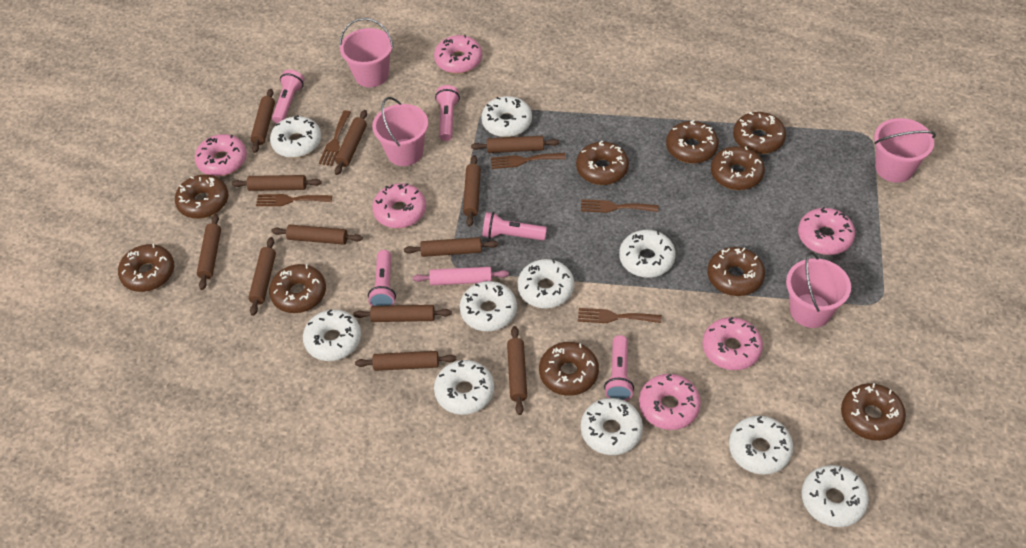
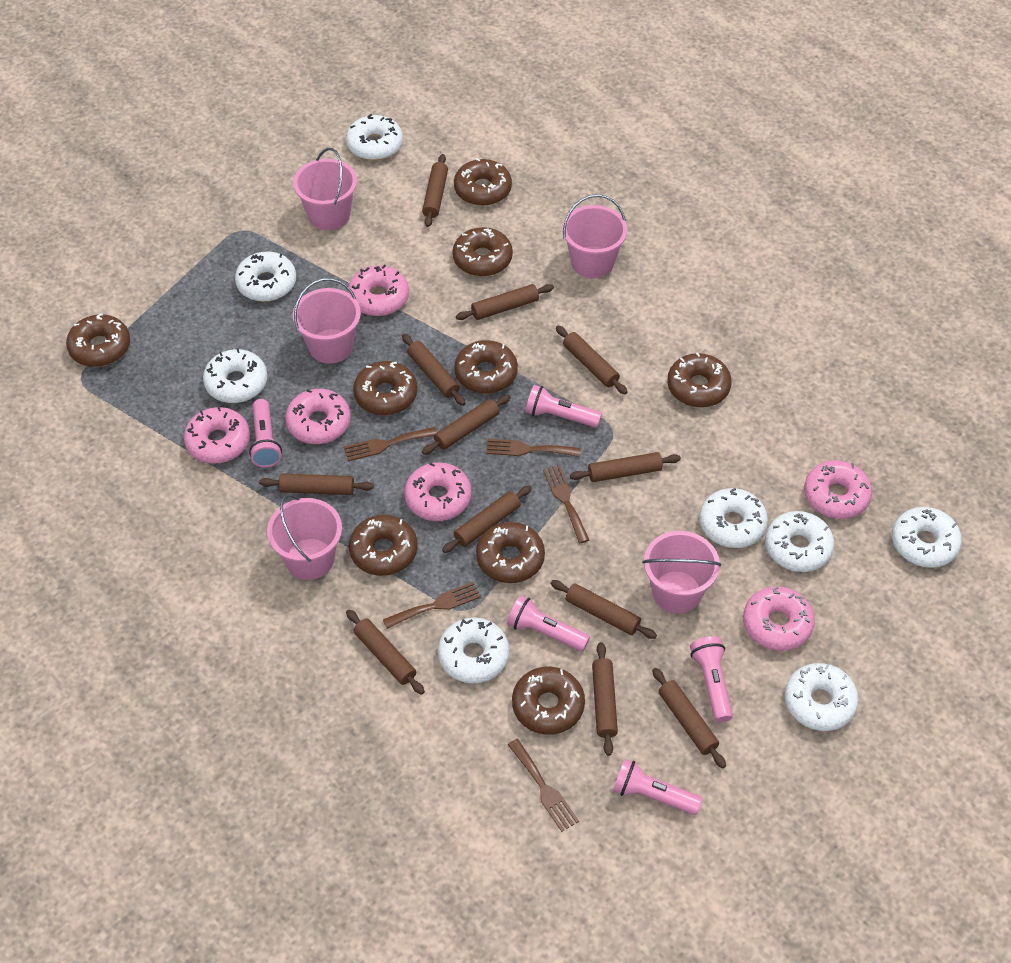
brown donut: 10 -> 9
pink bucket: 4 -> 5
pink rolling pin: 1 -> 0
white donut: 10 -> 8

